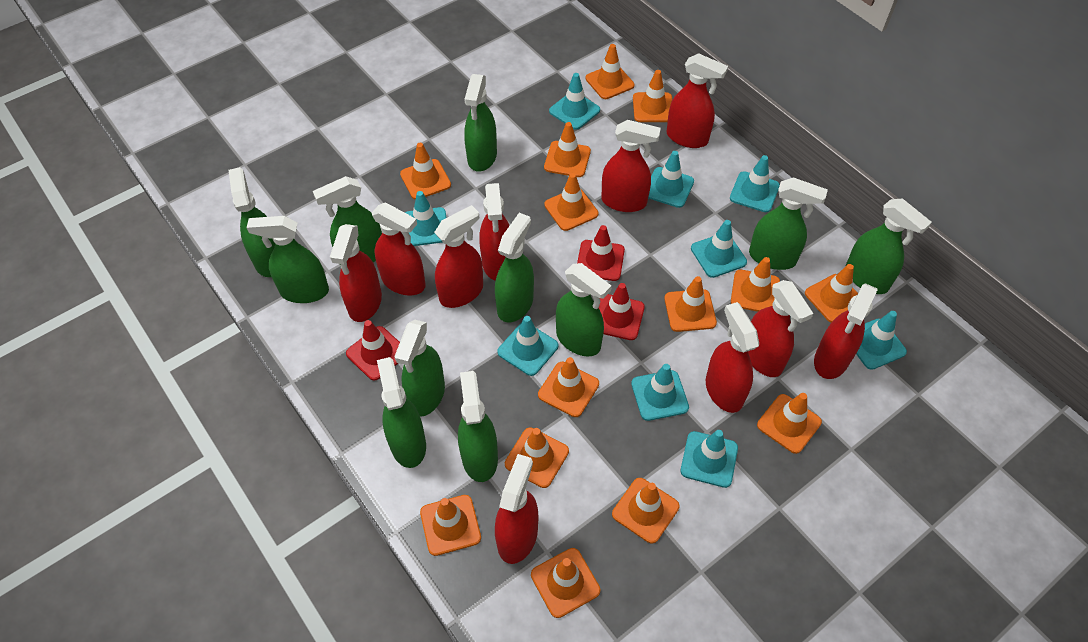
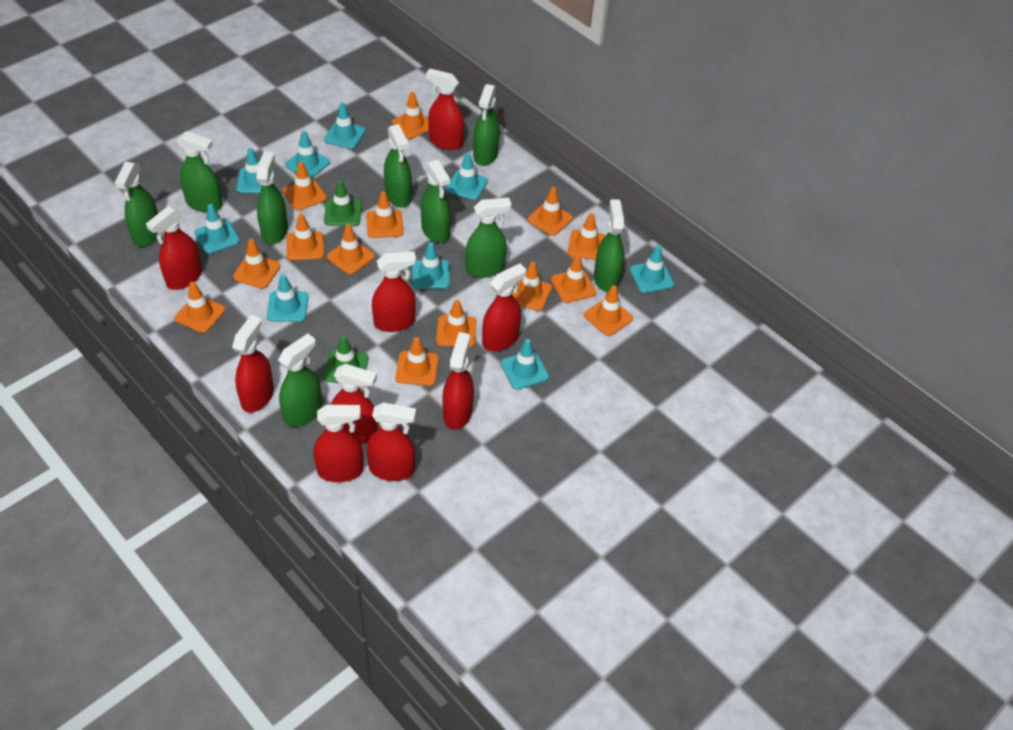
green spray bottle: 11 -> 9
green traffic cone: 0 -> 2
red spray bottle: 10 -> 9
red traffic cone: 3 -> 0

